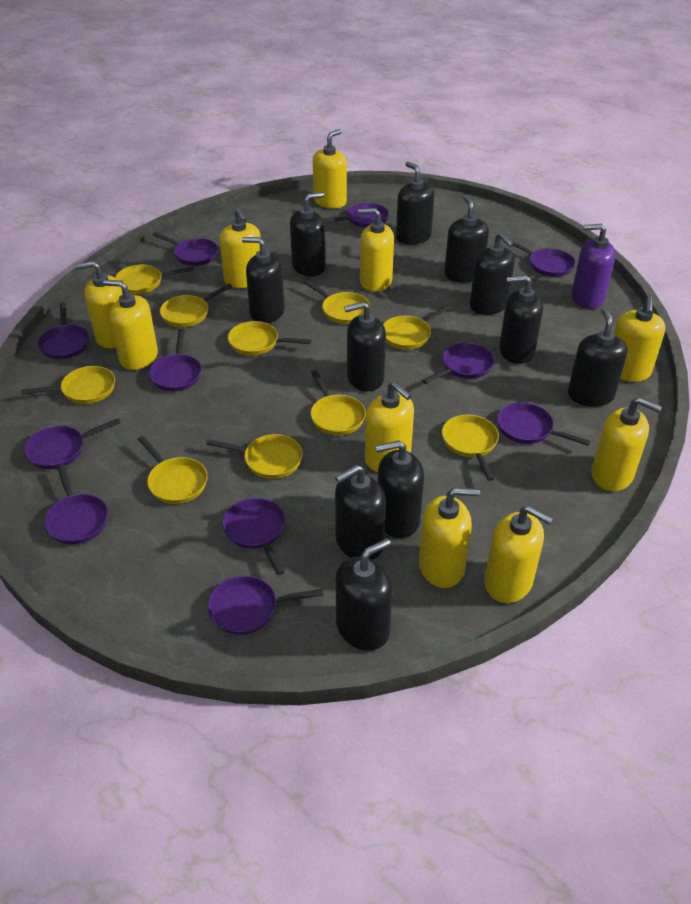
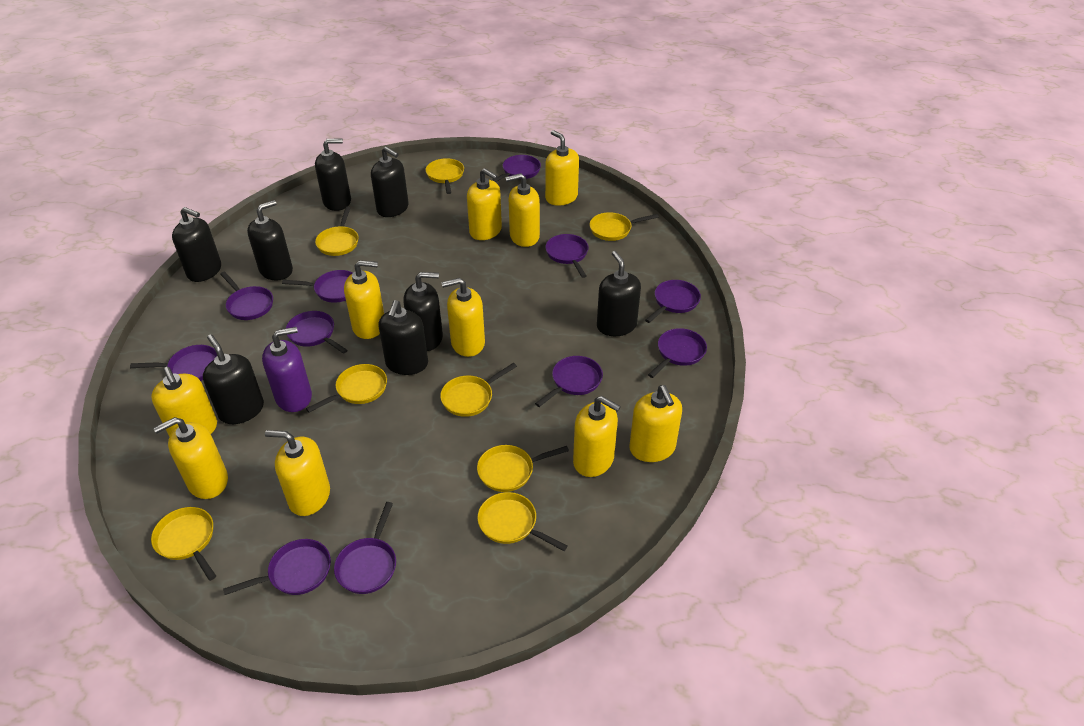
black soap dispenser: 11 -> 8
yellow pan: 10 -> 8

